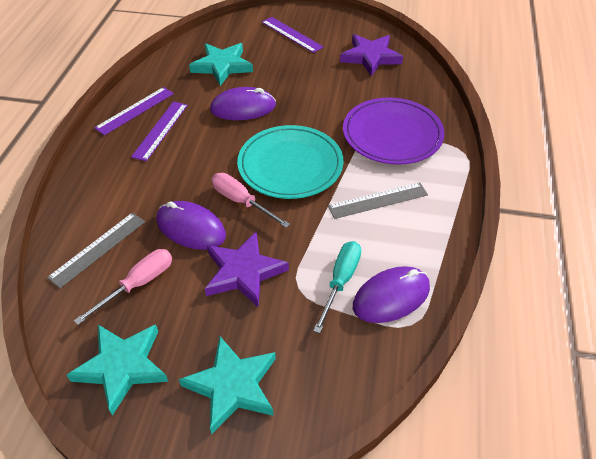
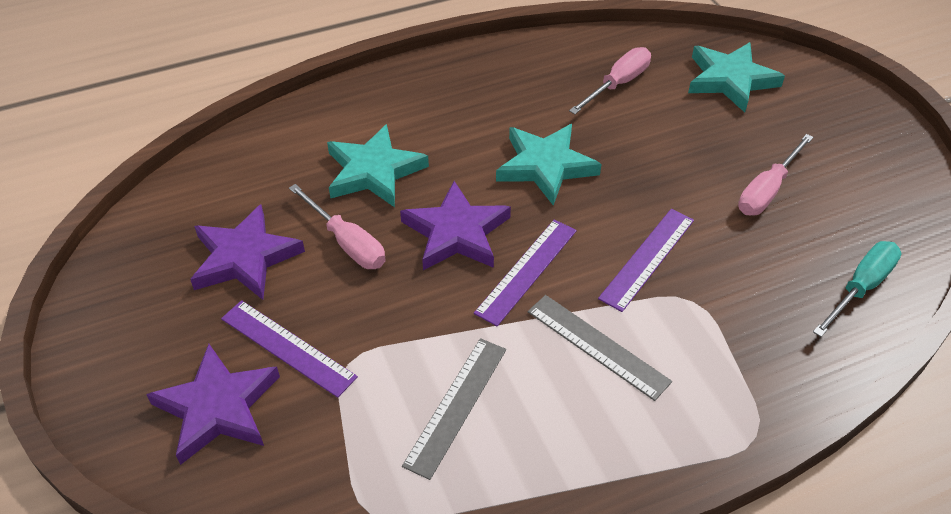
pink screwdriver: 2 -> 3
purple mouse: 3 -> 0
purple plate: 1 -> 0
purple star: 2 -> 3
turquoise plate: 1 -> 0

